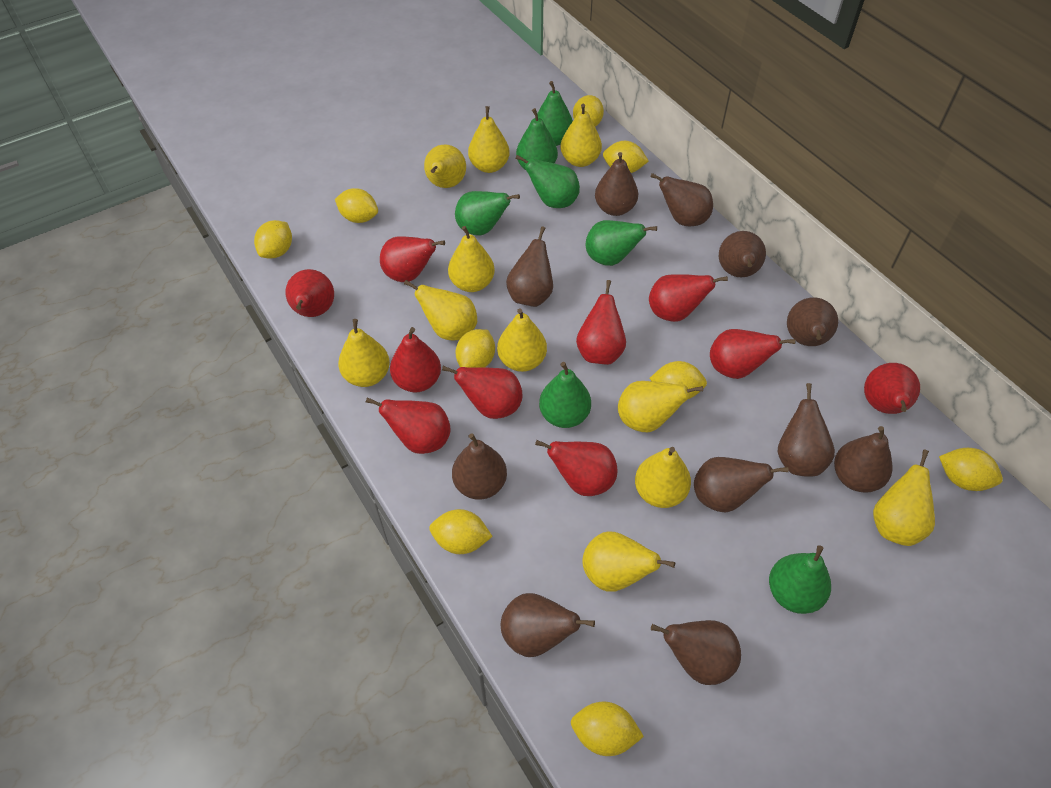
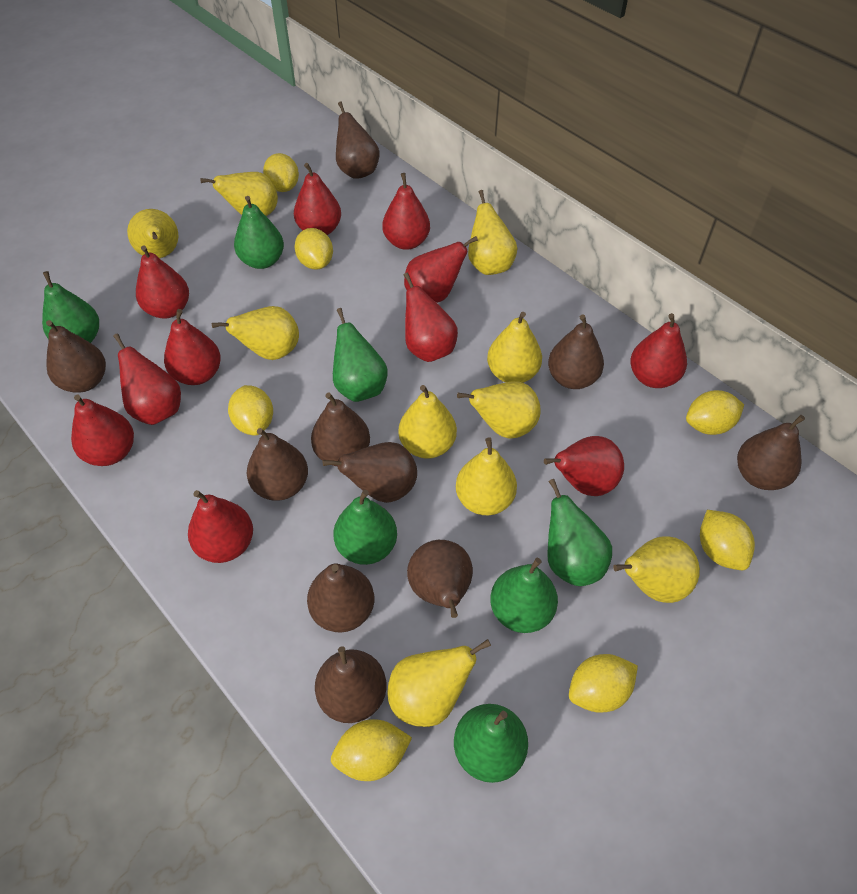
brown pear: 11 -> 10
red pear: 10 -> 11
yellow lemon: 9 -> 7
yellow pear: 11 -> 10

